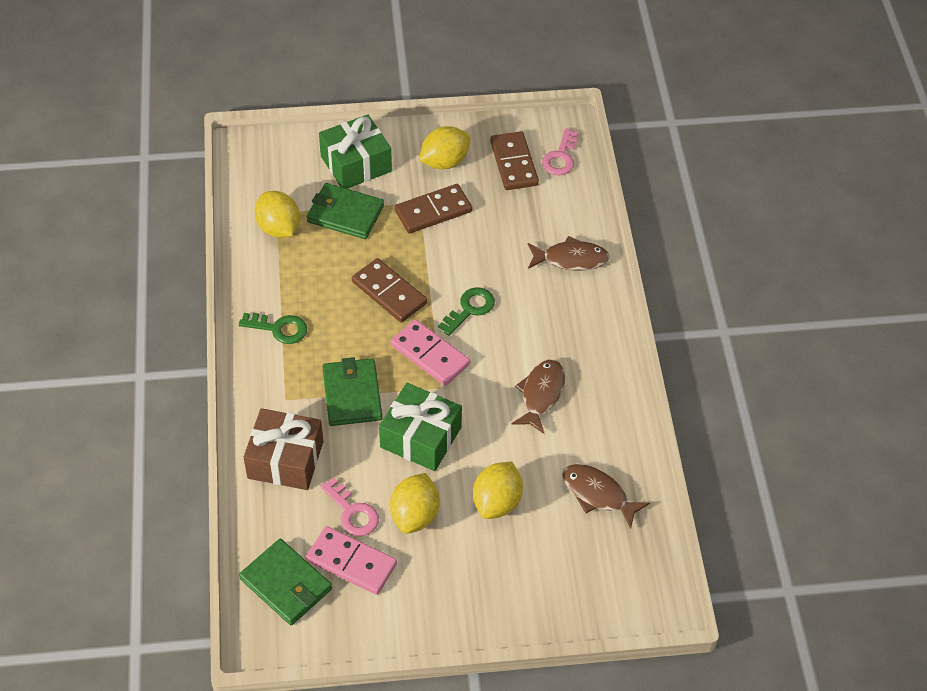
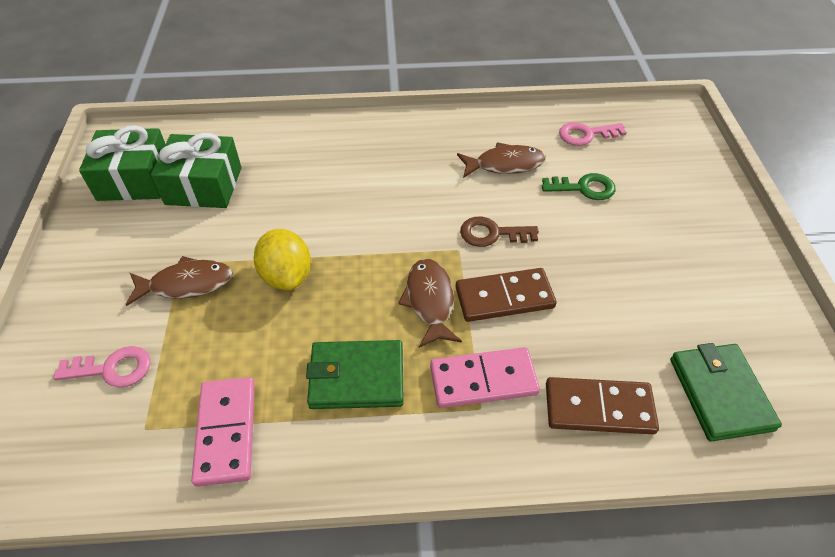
brown domino: 3 -> 2
brown gift: 1 -> 0
brown key: 0 -> 1
green key: 2 -> 1
green wallet: 3 -> 2
yellow lemon: 4 -> 1

